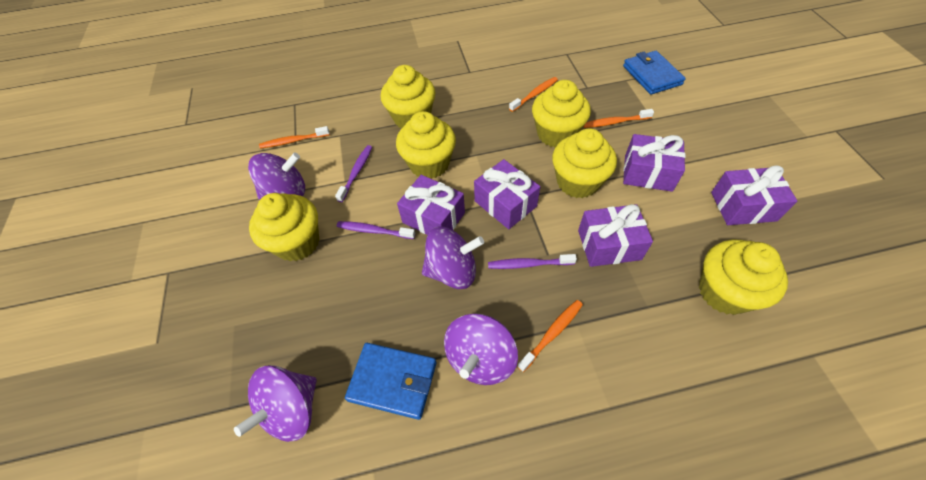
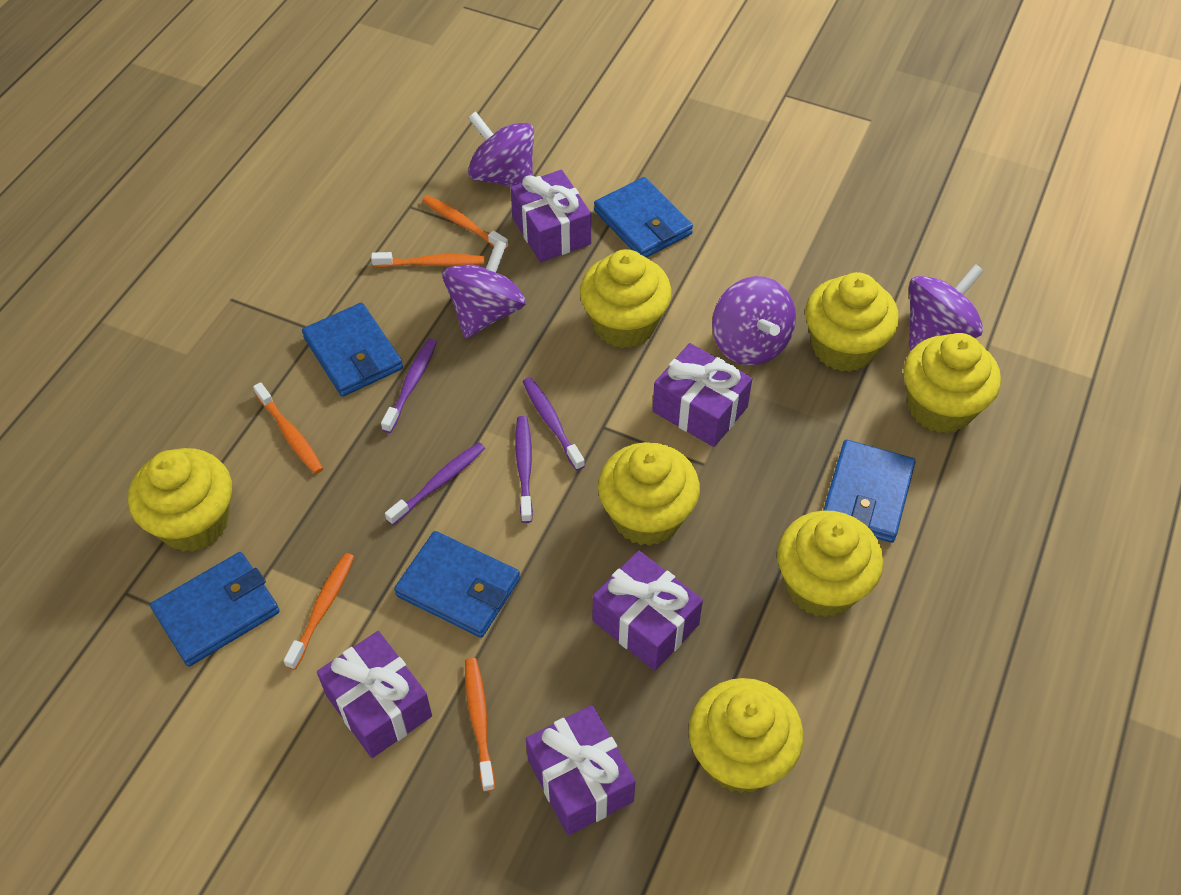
blue wallet: 2 -> 5
orange toothbrush: 4 -> 5
purple toothbrush: 3 -> 4
yellow cupcake: 6 -> 7

